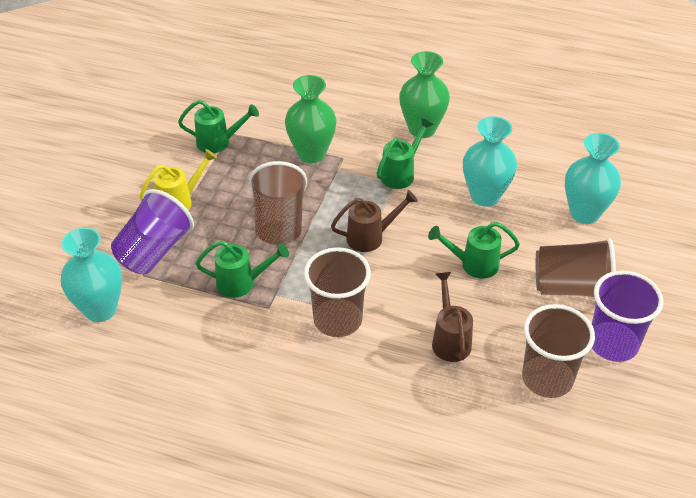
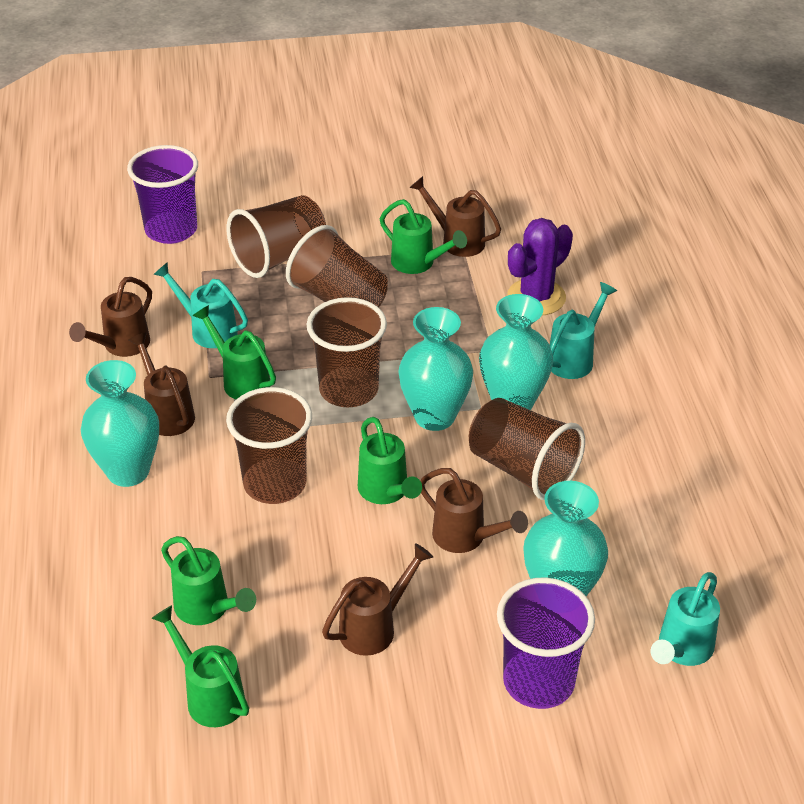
brown cup: 4 -> 5
brown watering can: 2 -> 5
green vase: 2 -> 0
green watering can: 4 -> 5
purple cactus: 0 -> 1
turquoise vase: 3 -> 4
turquoise watering can: 0 -> 3
yellow watering can: 1 -> 0

